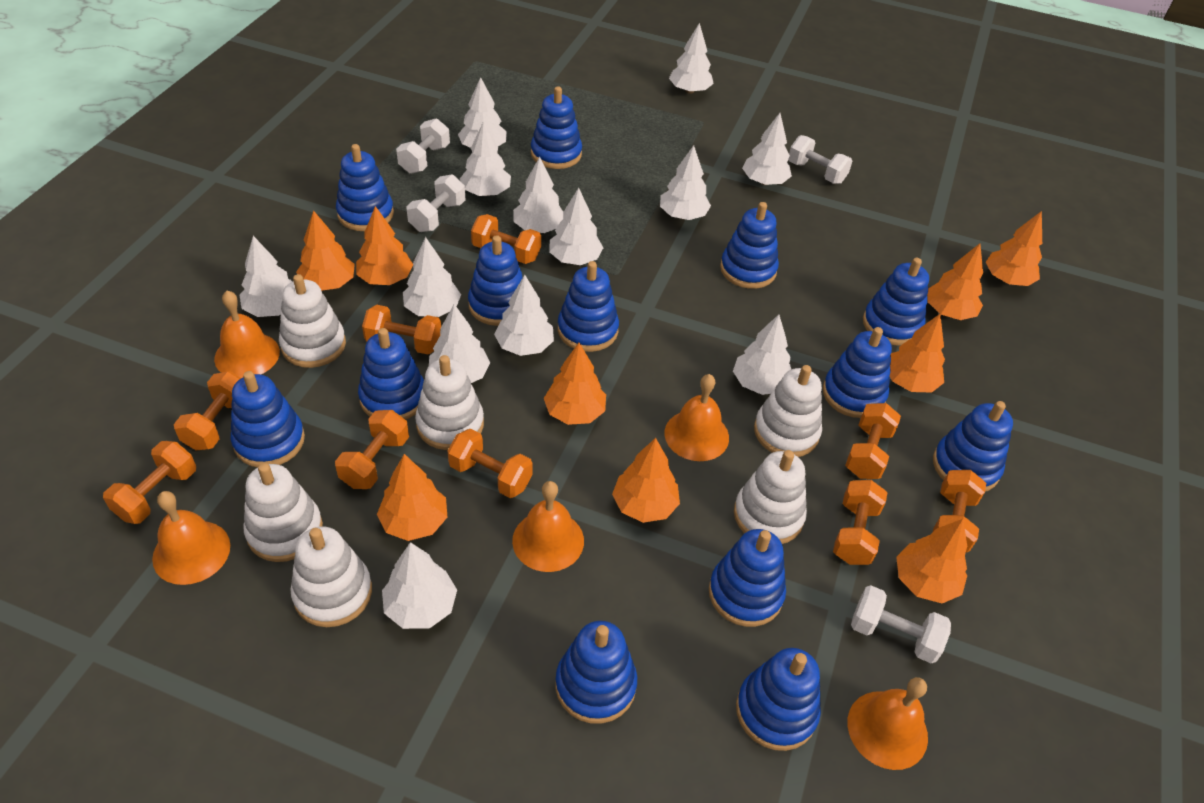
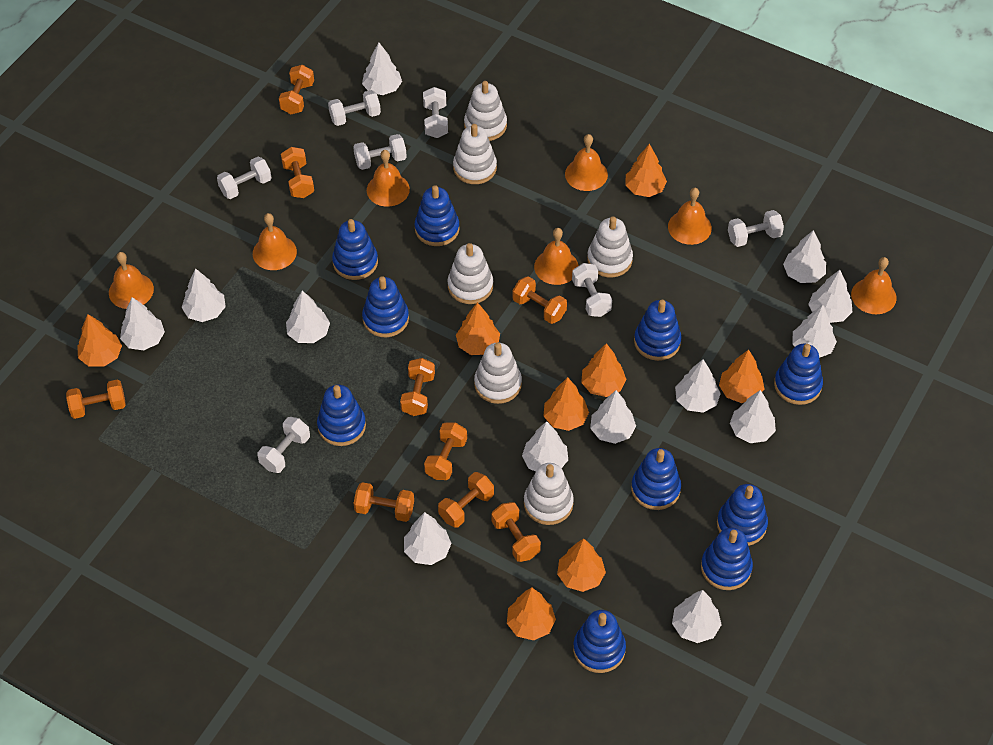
blue stacking toy: 13 -> 10
orange bell: 5 -> 7
orange tree: 9 -> 8
white dumbbell: 4 -> 7

